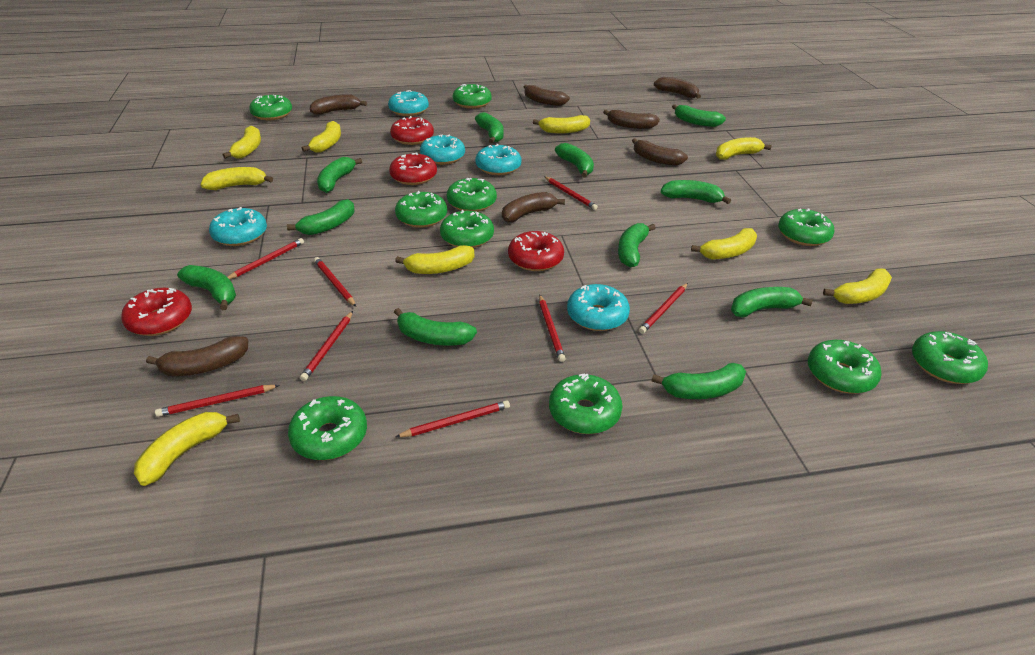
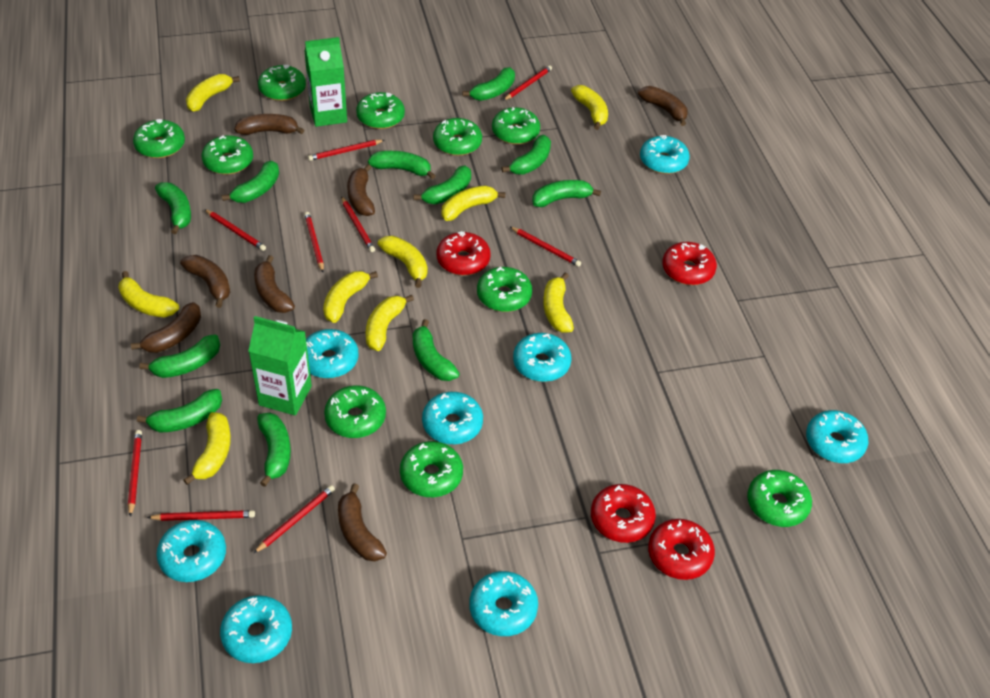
green carton: 0 -> 2
red pencil: 8 -> 9
turquoise donut: 5 -> 8

